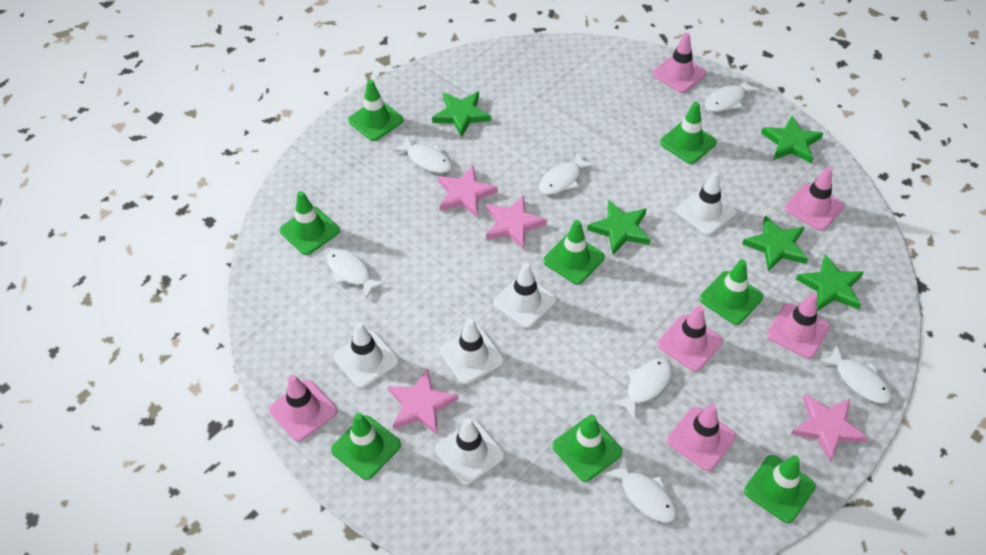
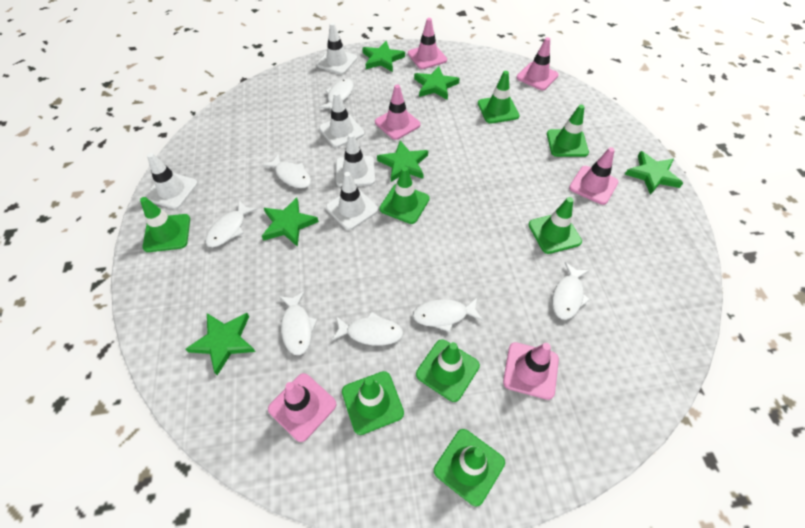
green star: 5 -> 6
pink star: 4 -> 0

